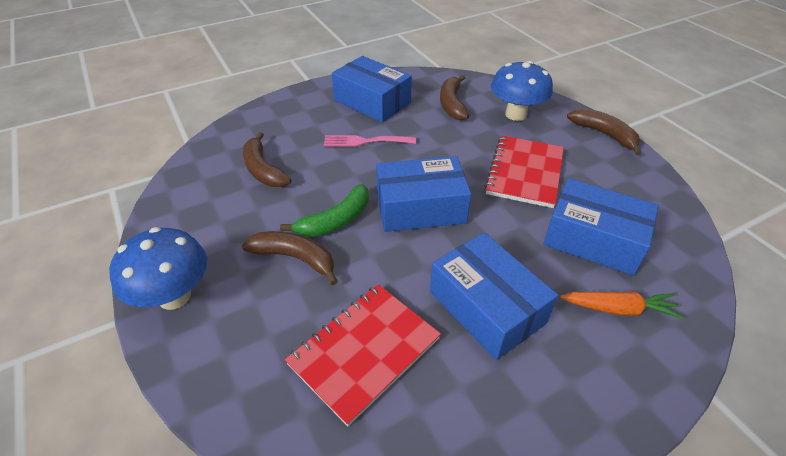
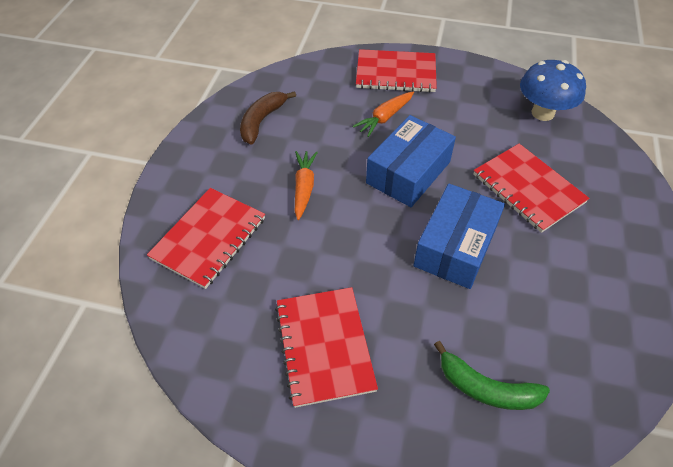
blue box: 4 -> 2
blue mushroom: 2 -> 1
brown banana: 4 -> 1
orange carrot: 1 -> 2
pink fork: 1 -> 0
red notebook: 2 -> 4

